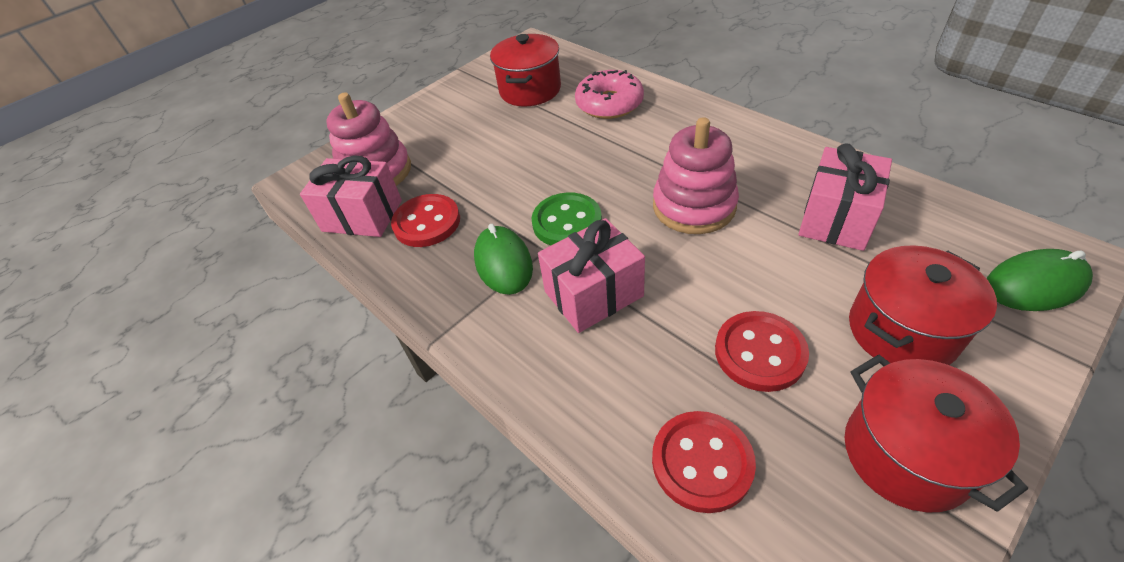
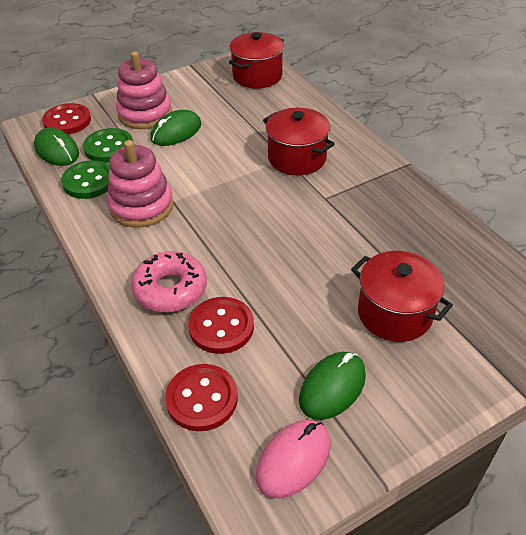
green button: 1 -> 2
green mouse: 2 -> 3
pink gift: 3 -> 0
pink mouse: 0 -> 1

